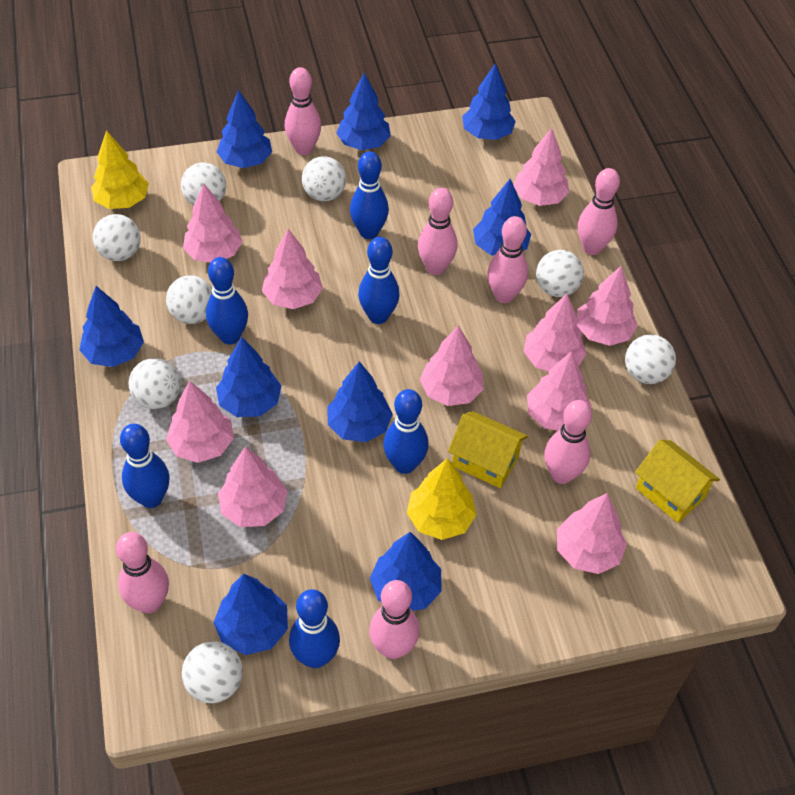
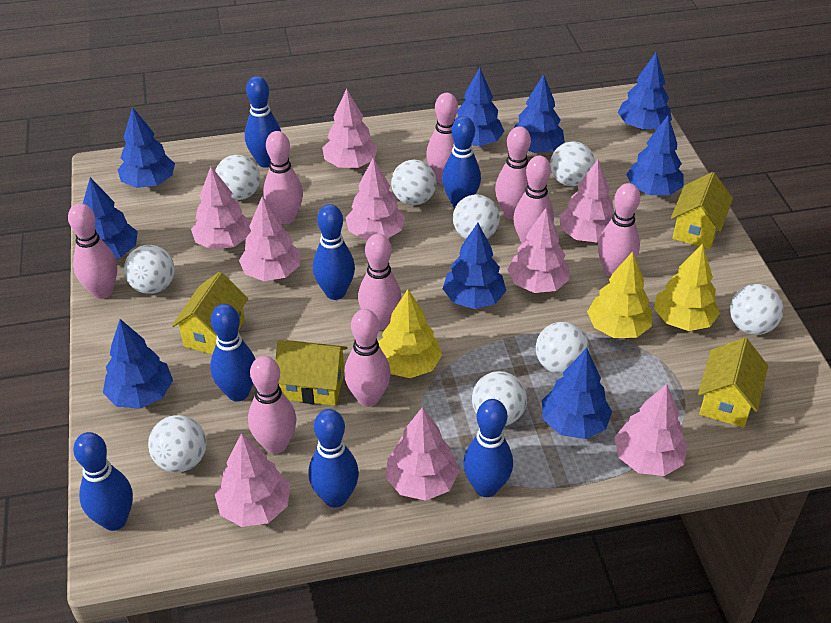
blue bowling pin: 6 -> 7
pink bowling pin: 7 -> 9
pink tree: 10 -> 9
white ball: 8 -> 9
yellow house: 2 -> 4
yellow tree: 2 -> 3

